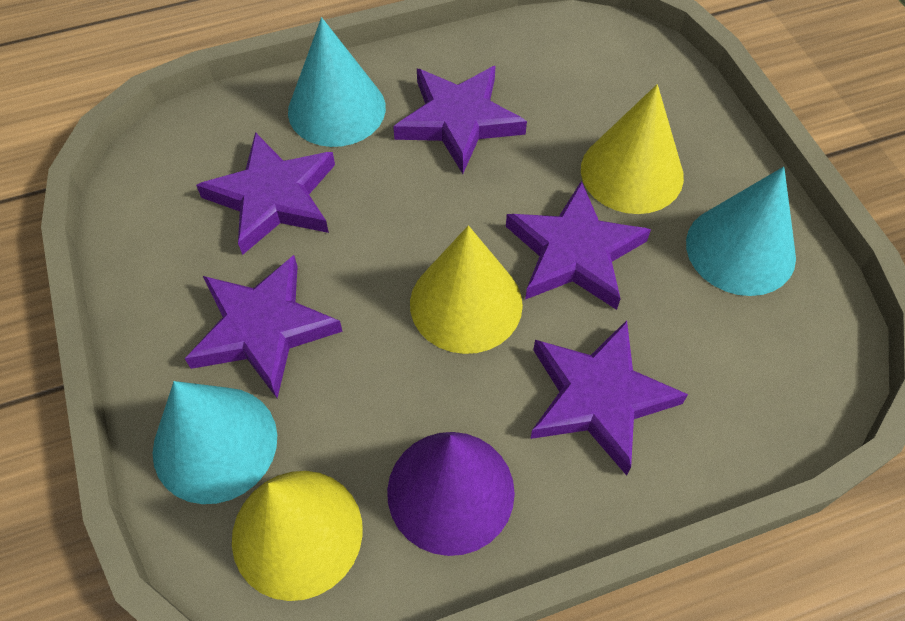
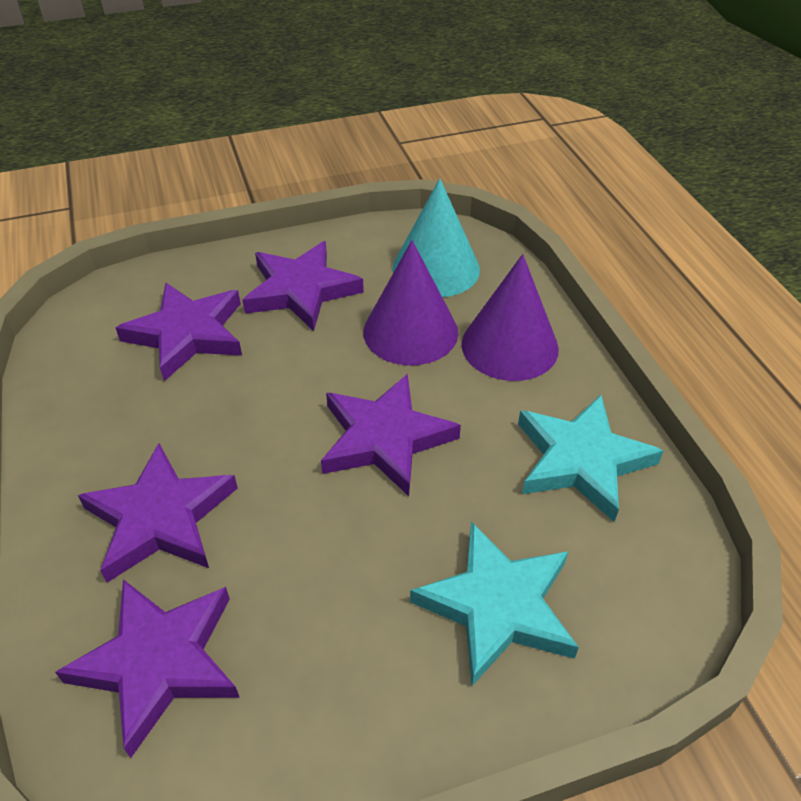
purple cone: 1 -> 2
turquoise cone: 3 -> 1
turquoise star: 0 -> 2
yellow cone: 3 -> 0

